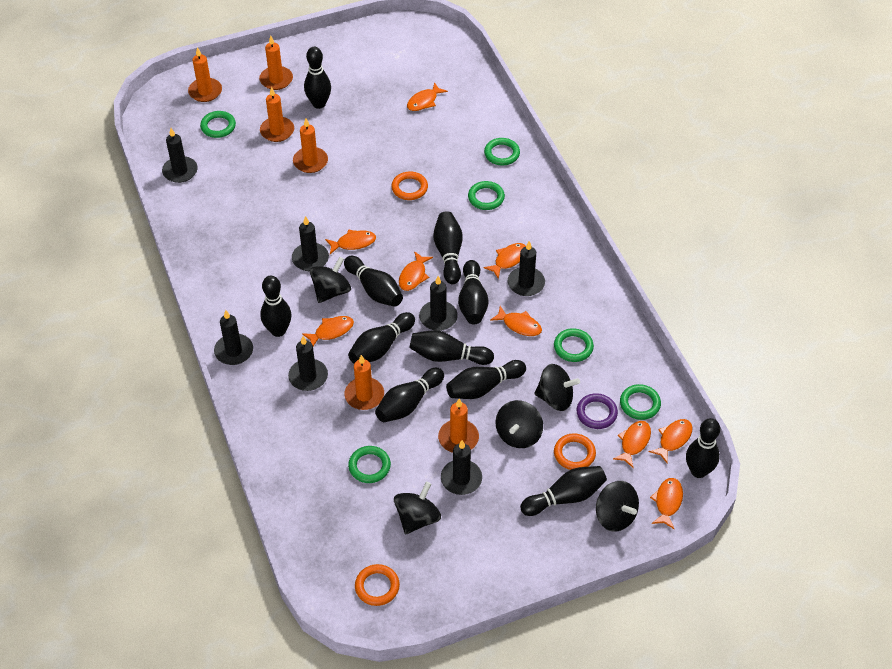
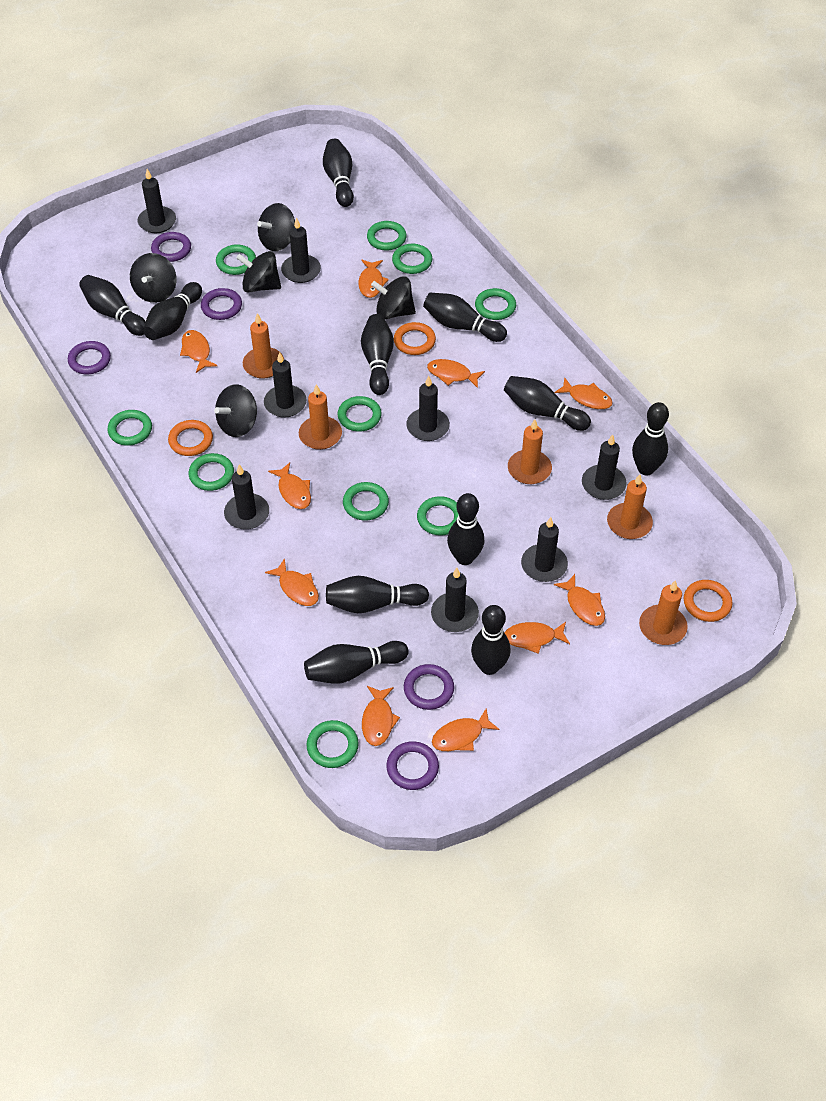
black candle: 7 -> 8
green ring: 6 -> 10
orange candle: 6 -> 5
orange fish: 9 -> 10
purple ring: 1 -> 5

